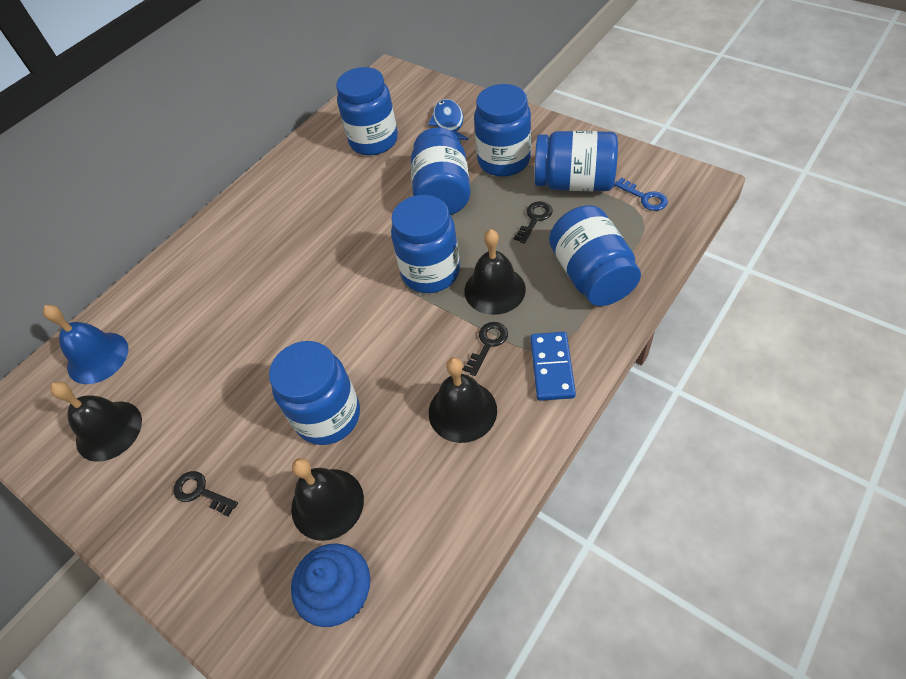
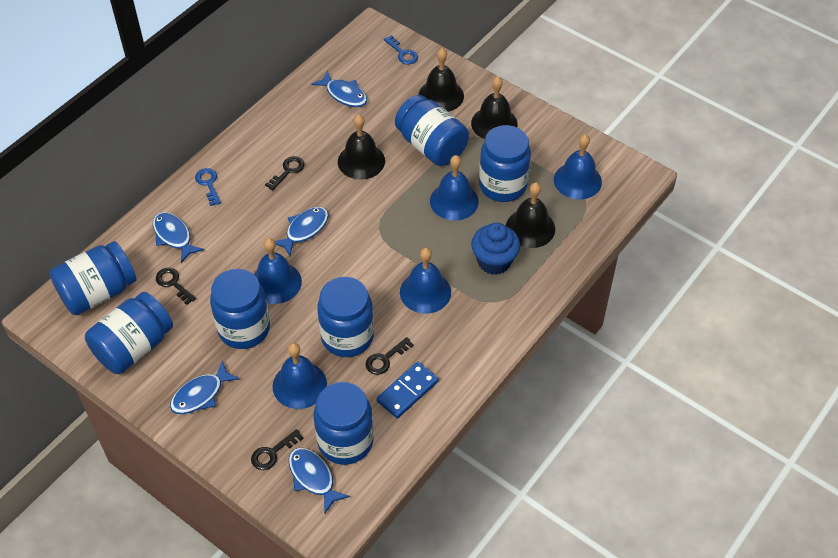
black key: 3 -> 4
blue bell: 1 -> 5
blue fish: 1 -> 5
blue key: 1 -> 2

